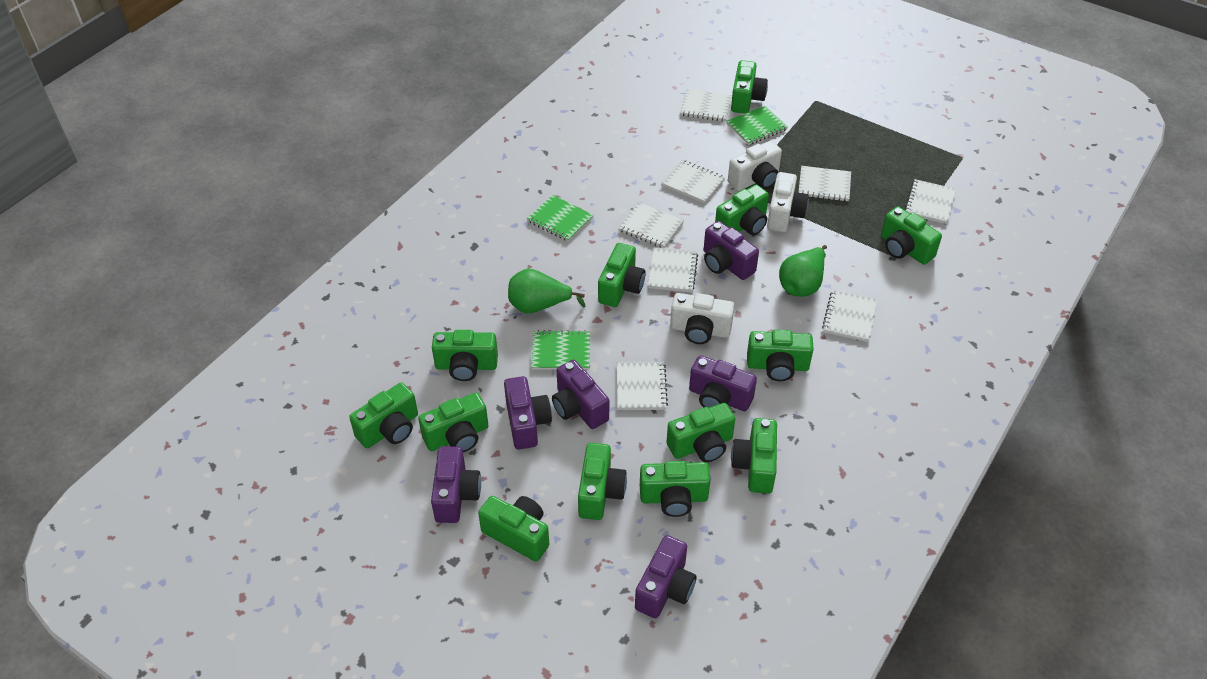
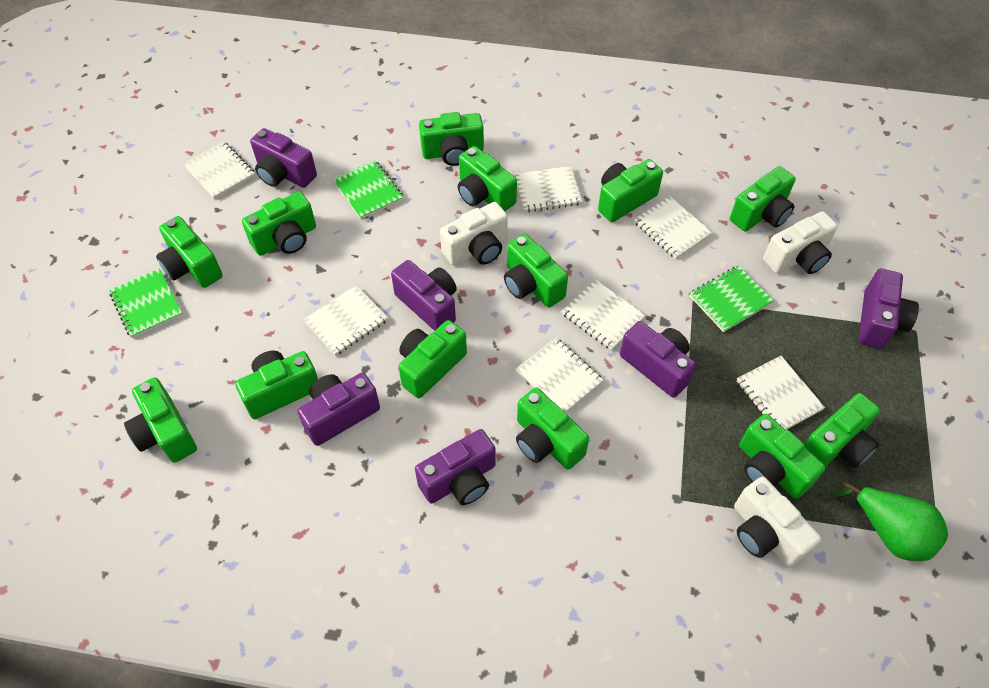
green pear: 2 -> 1
white notebook: 8 -> 7

